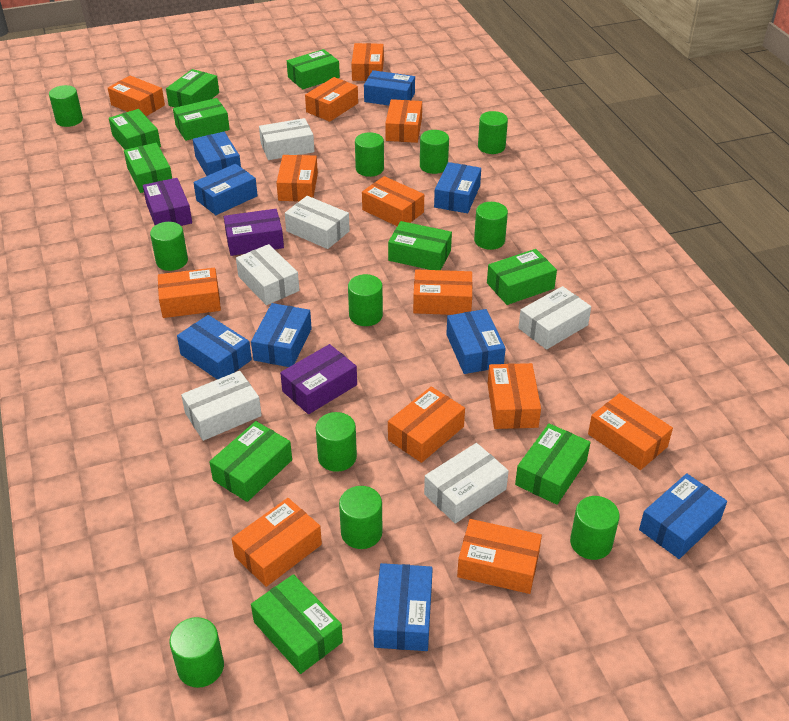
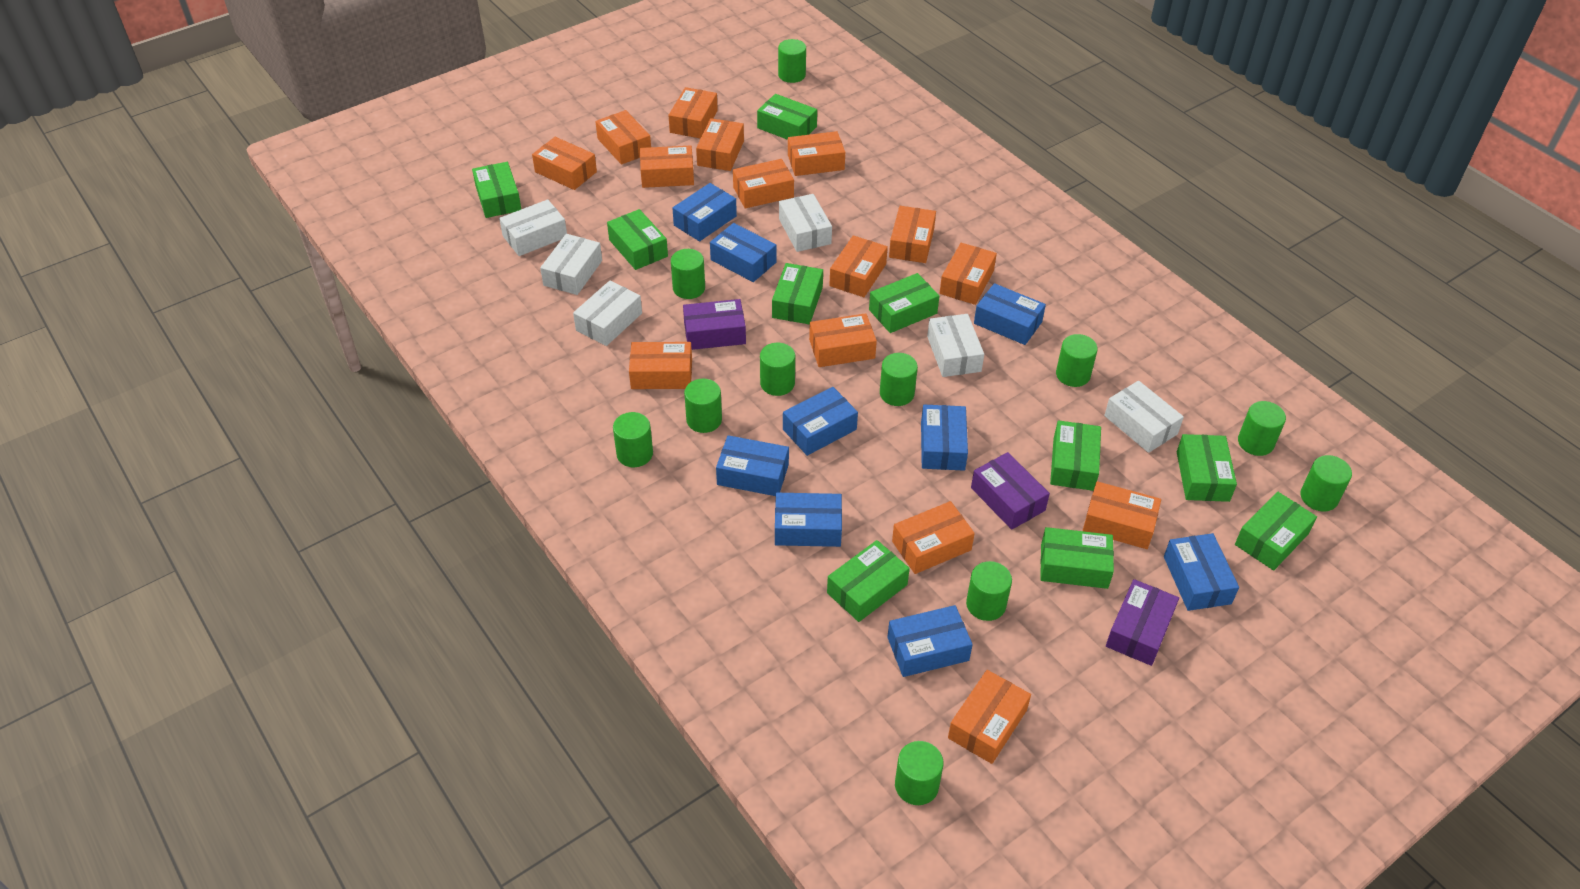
orange box: 13 -> 15

